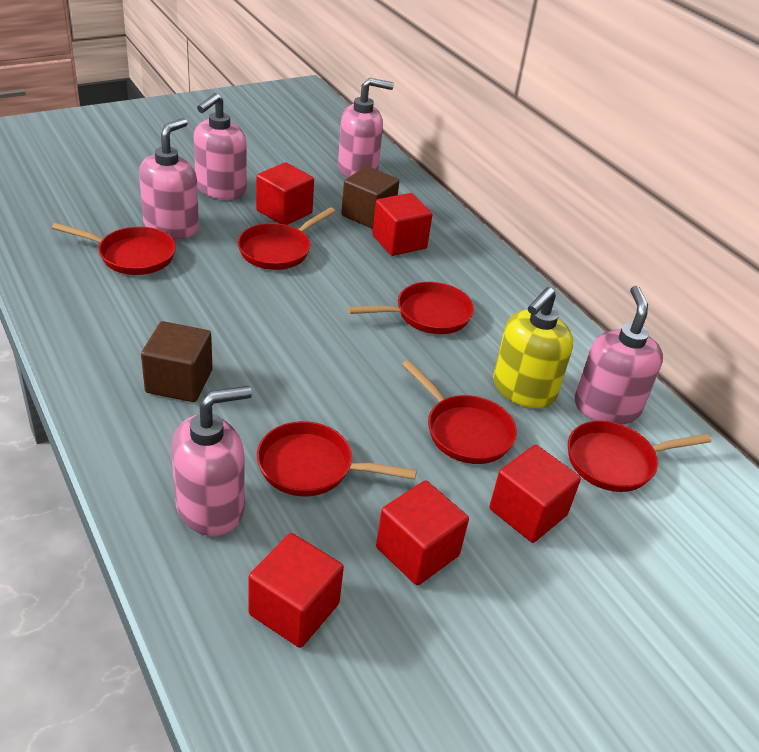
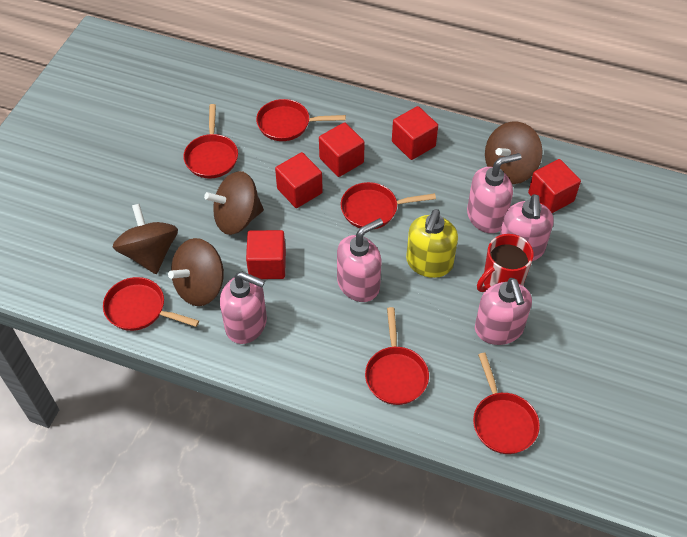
brown cube: 2 -> 0
brown spinning top: 0 -> 4
red mug: 0 -> 1

